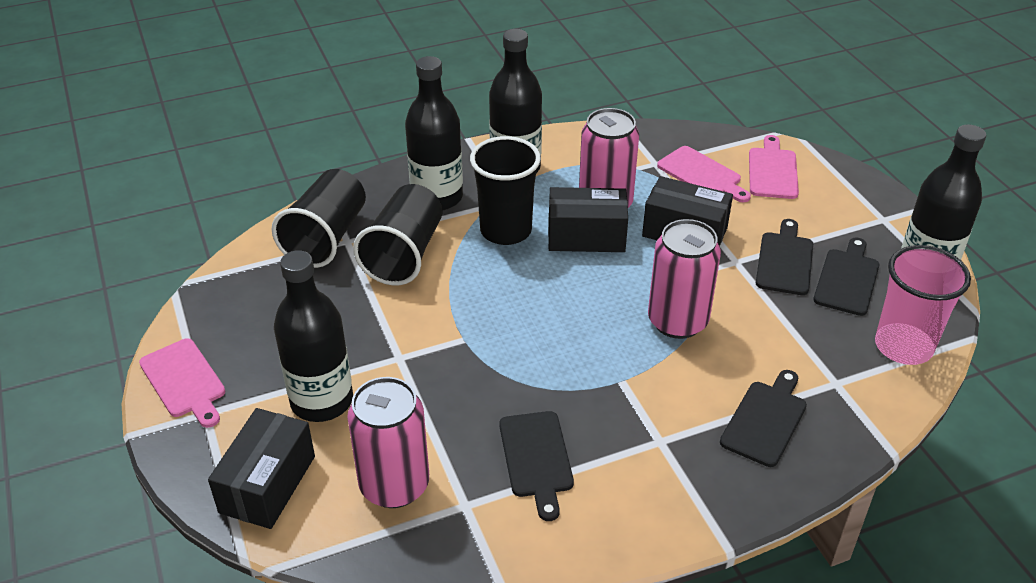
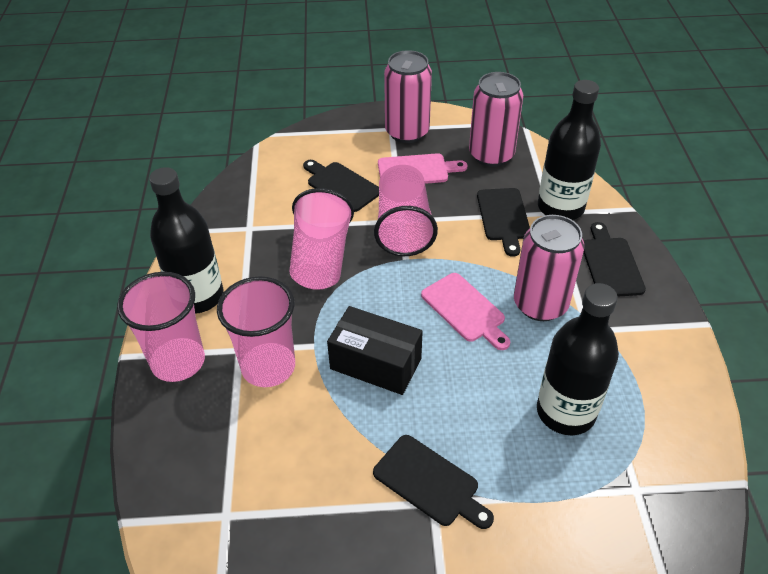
black bottle: 4 -> 3
black box: 3 -> 1
black cup: 3 -> 0
pink cup: 1 -> 4
pink cutting board: 3 -> 2

